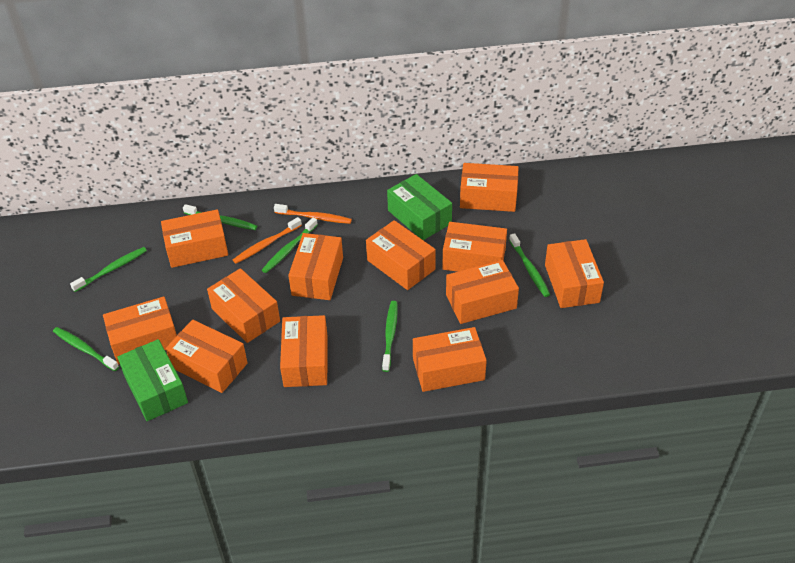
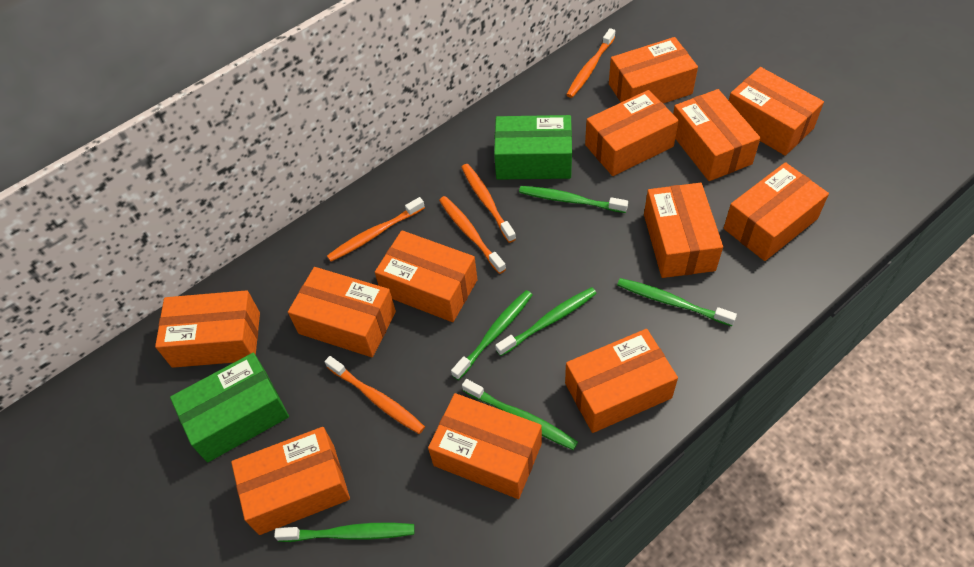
orange toothbrush: 2 -> 5

